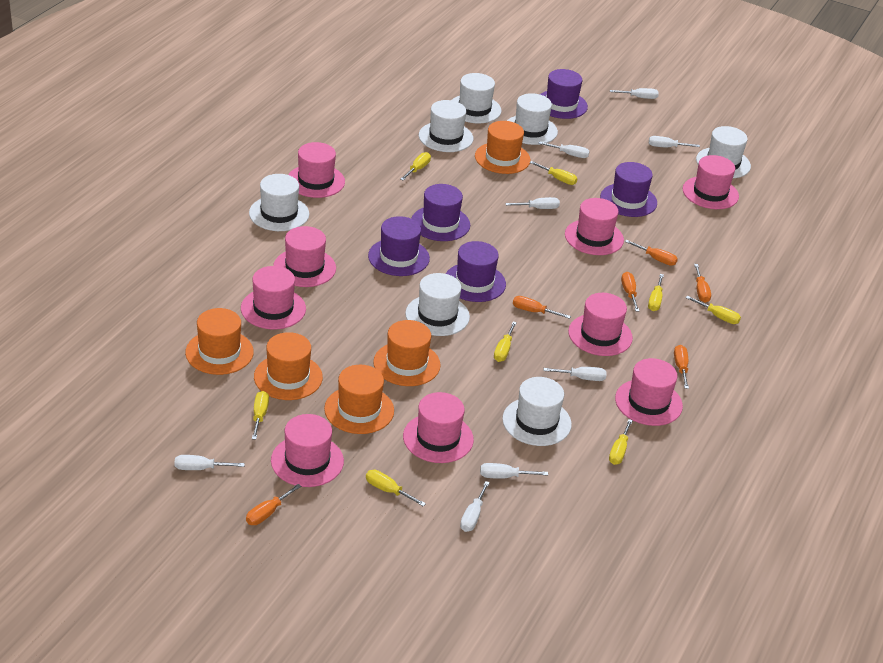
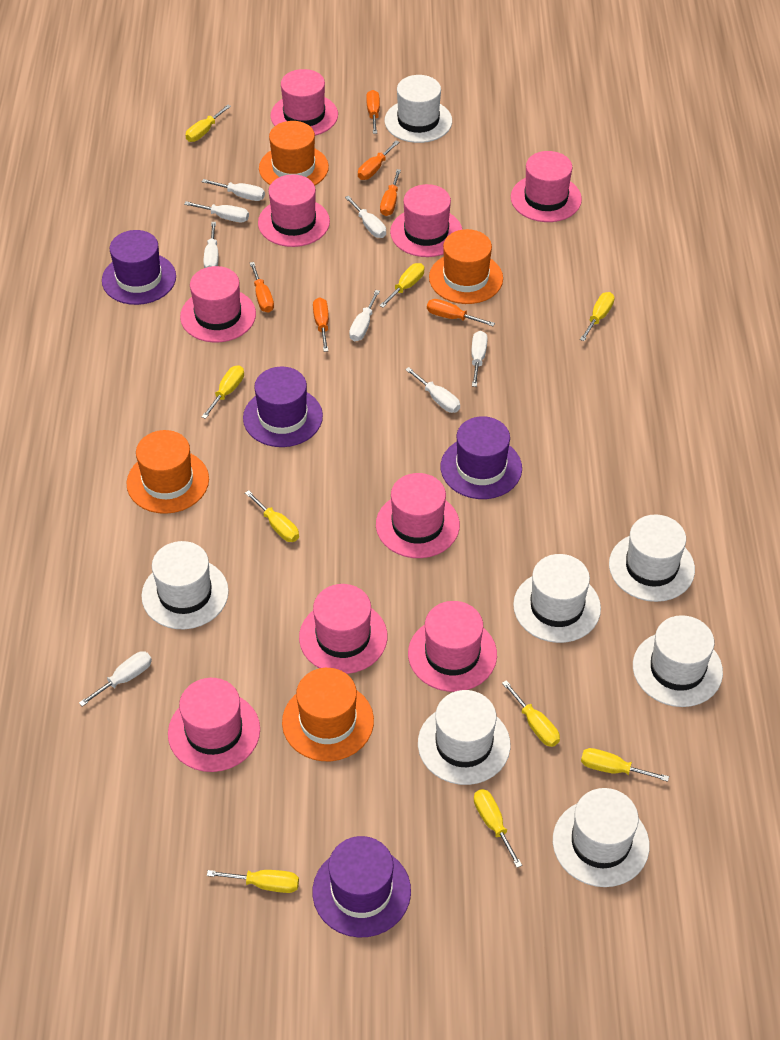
orange hat: 5 -> 4
purple hat: 5 -> 4
yellow screwdriver: 8 -> 9

